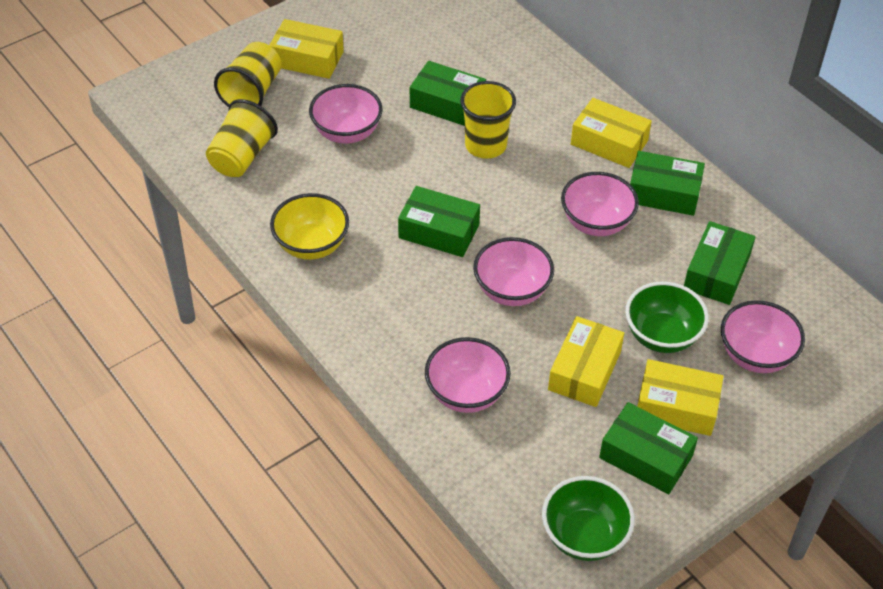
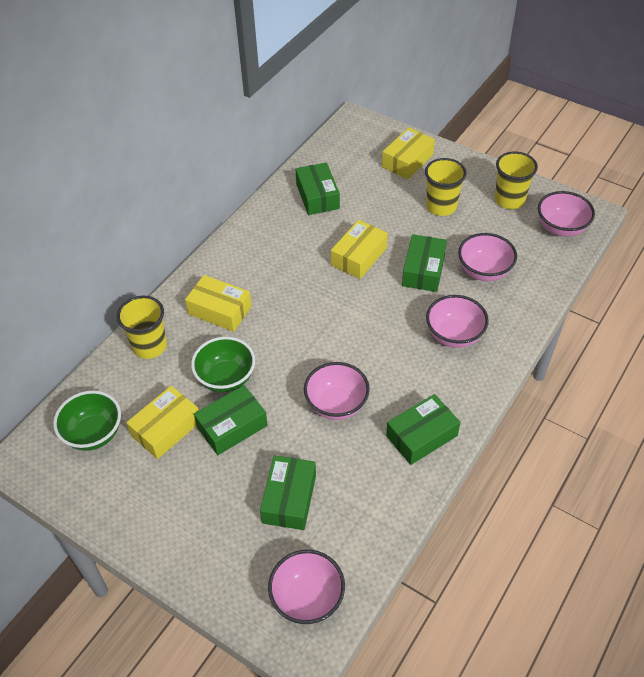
yellow bowl: 1 -> 0

